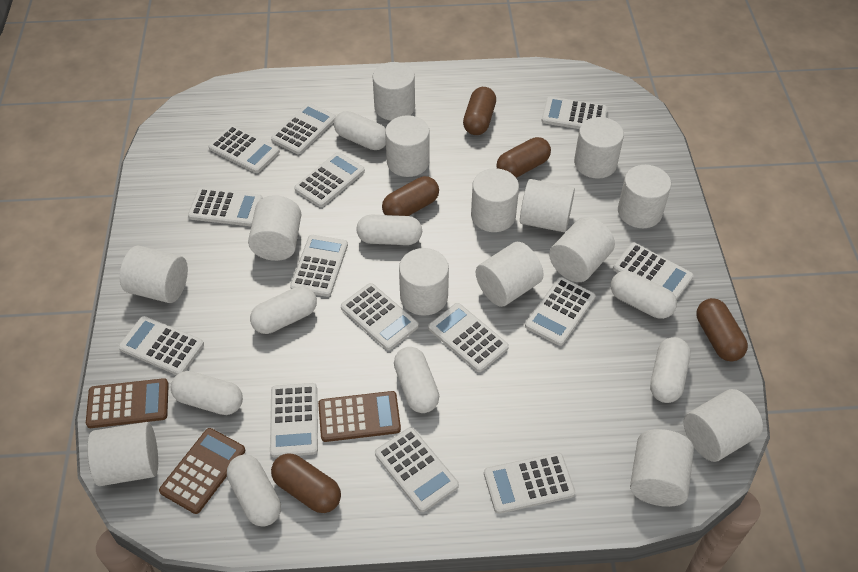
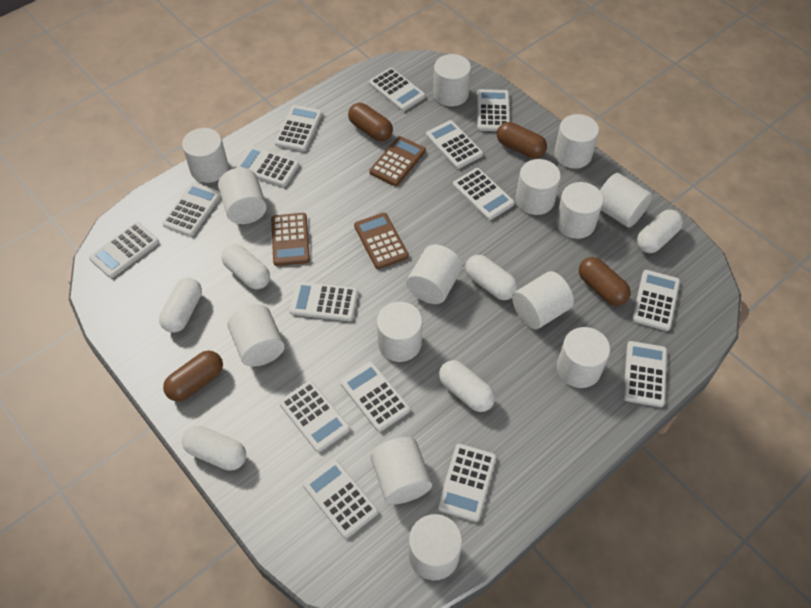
brown capsule: 5 -> 4
white calculator: 14 -> 15
white capsule: 8 -> 6

